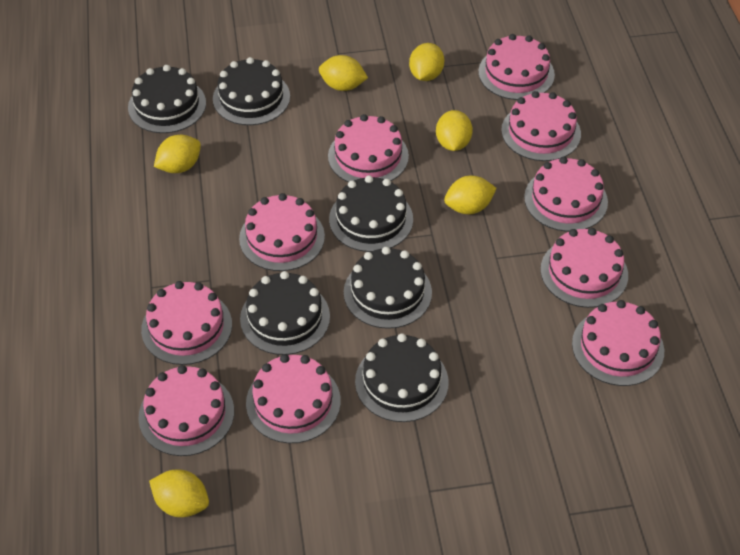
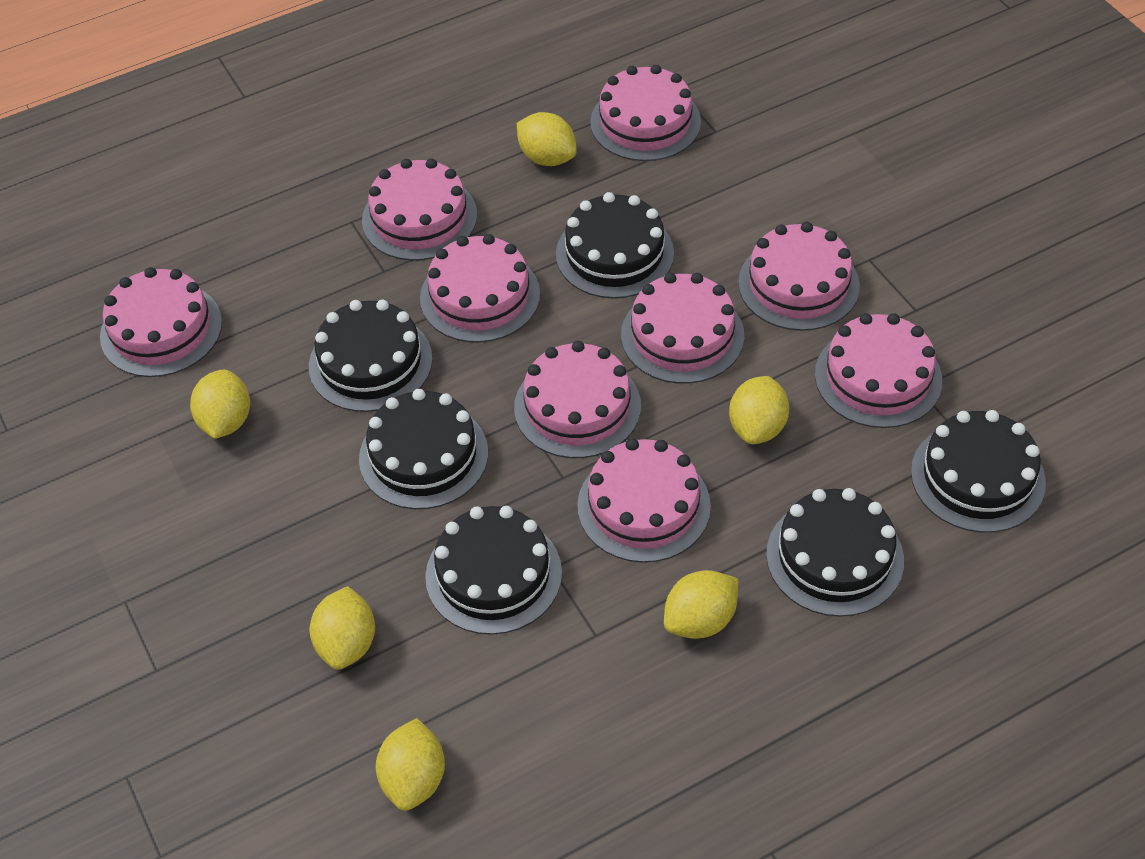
pink cake: 10 -> 9

